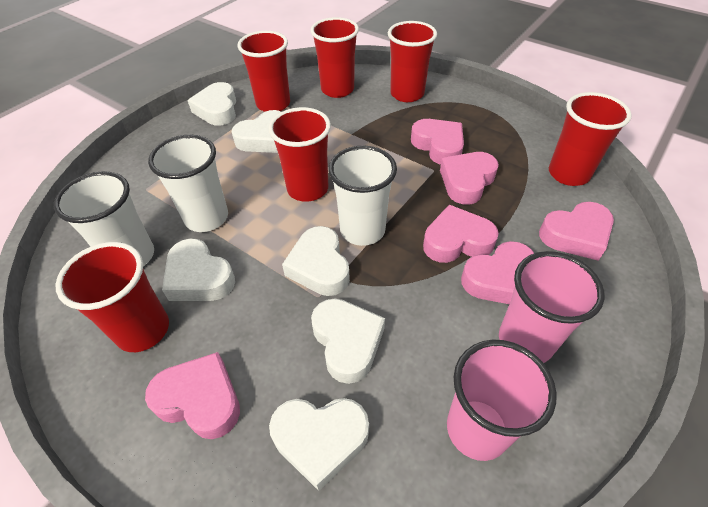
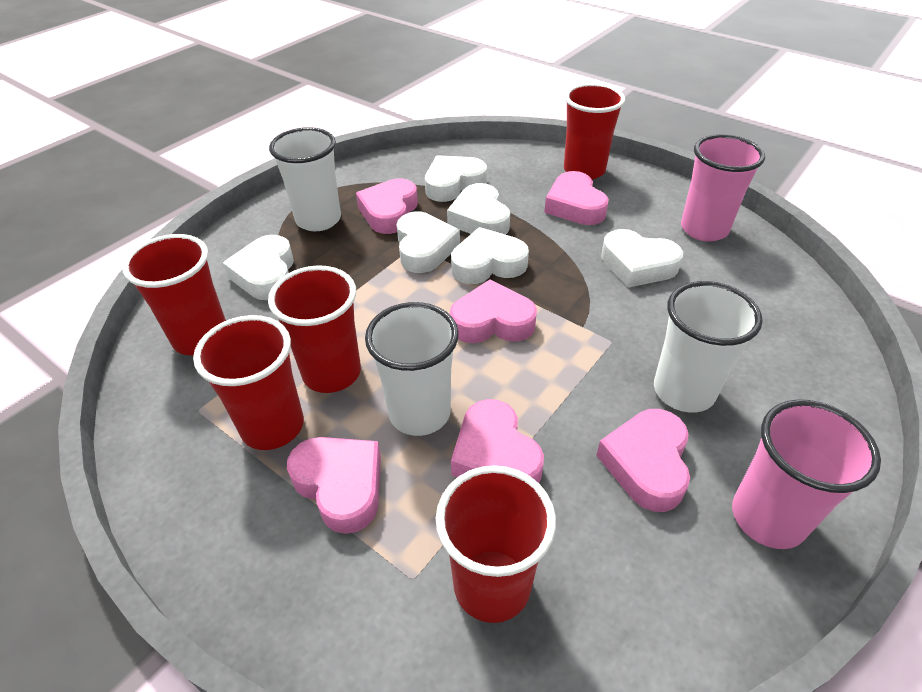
red cup: 6 -> 5

